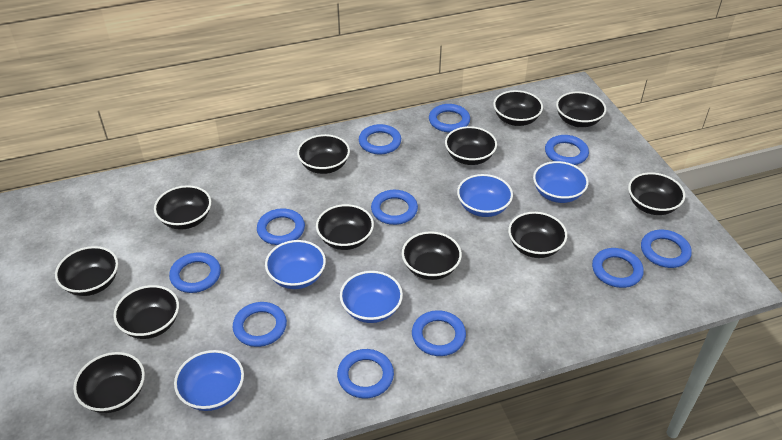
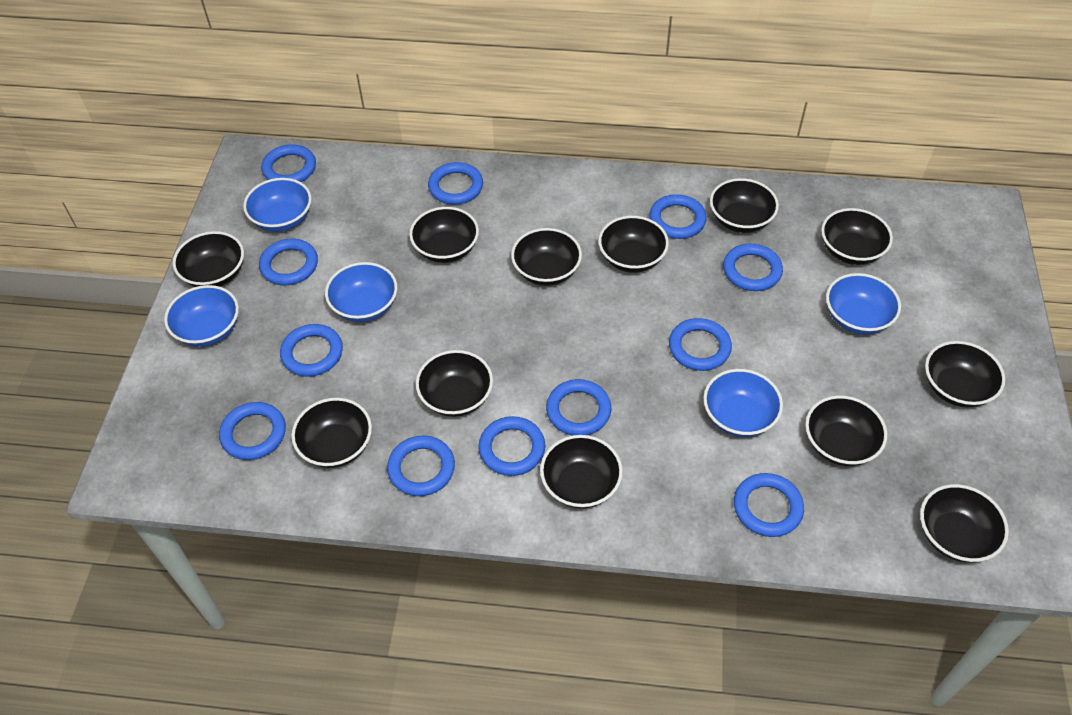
blue ring: 11 -> 12

